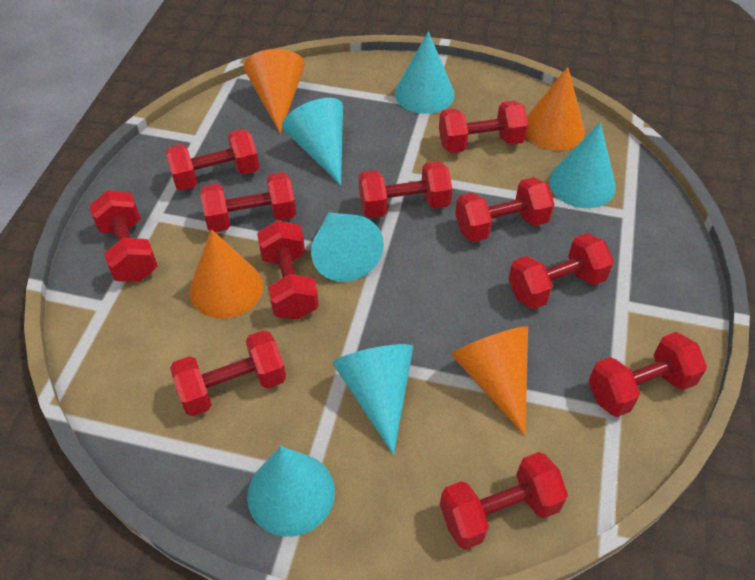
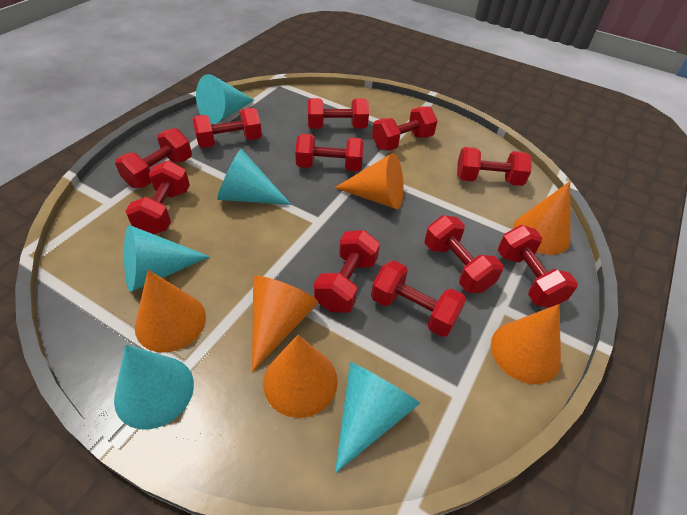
orange cone: 4 -> 6
turquoise cone: 6 -> 5

